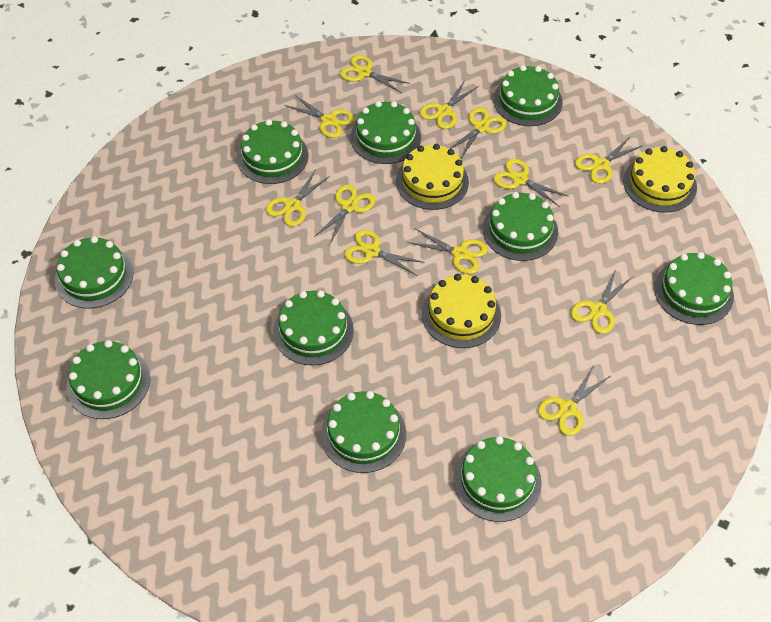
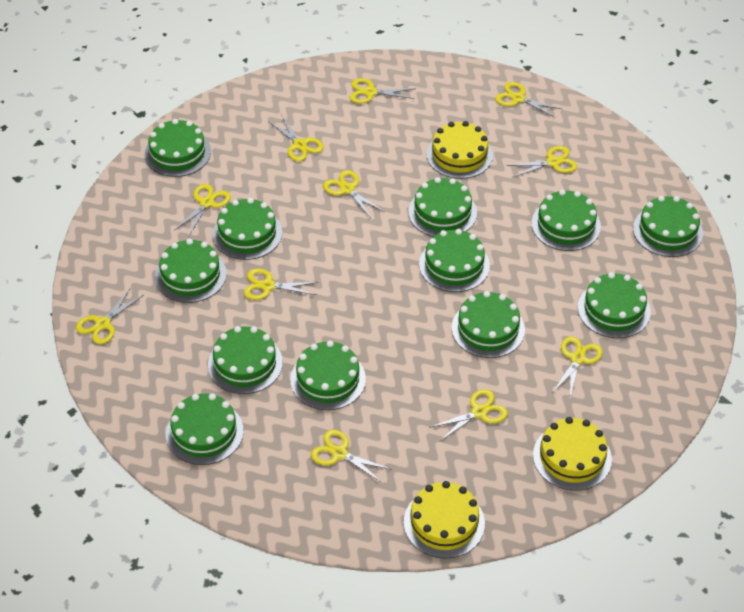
green cake: 10 -> 12
yellow scissors: 12 -> 11

